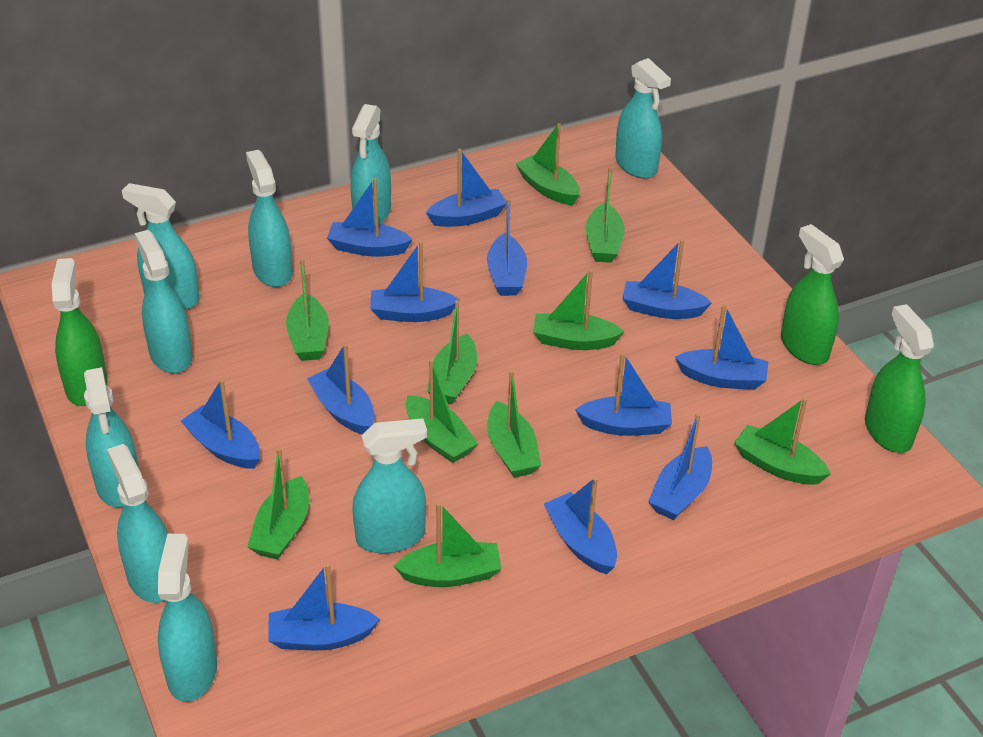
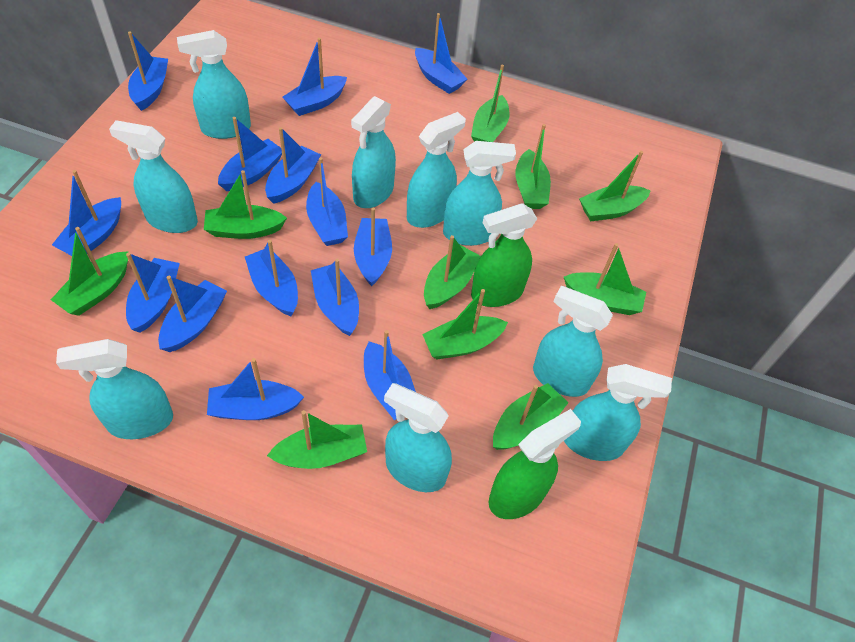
blue boat: 12 -> 14
green spray bottle: 3 -> 2

